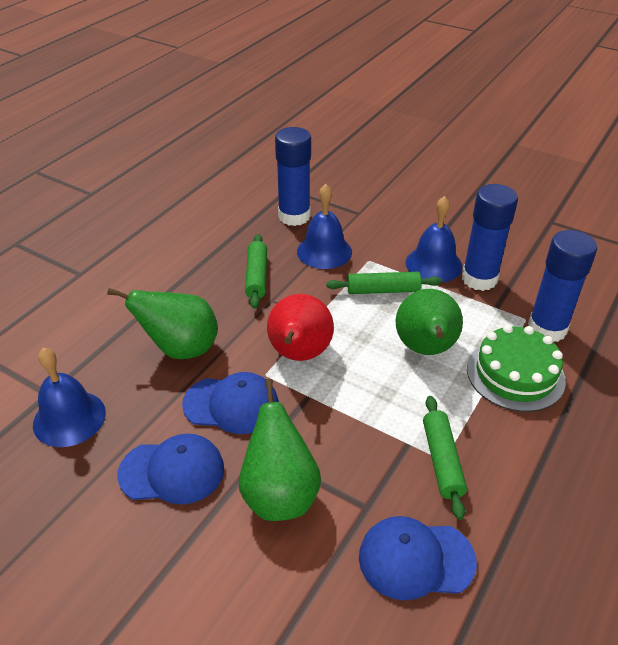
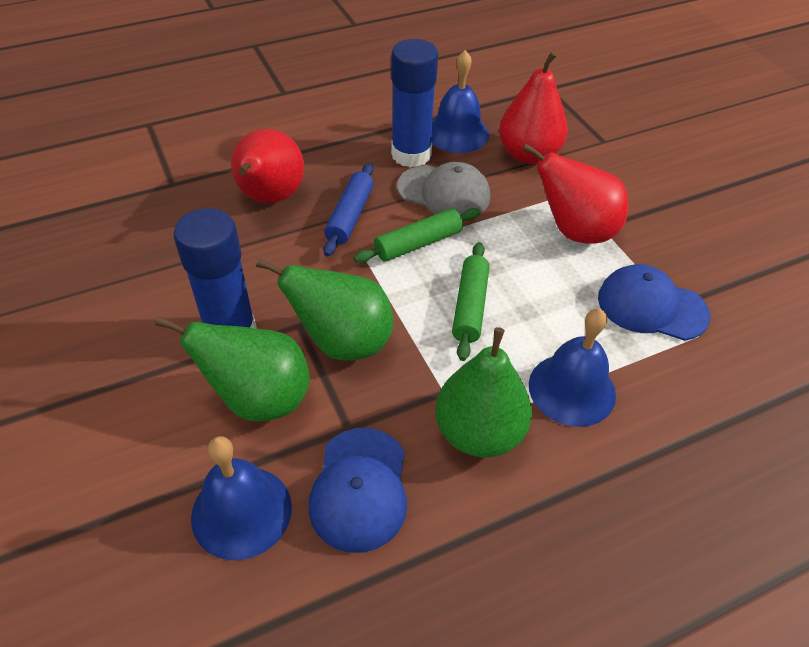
blue cap: 3 -> 2
blue glue stick: 3 -> 2
blue rolling pin: 0 -> 1
green cake: 1 -> 0
green rolling pin: 3 -> 2
grey cap: 0 -> 1
red pear: 1 -> 3

